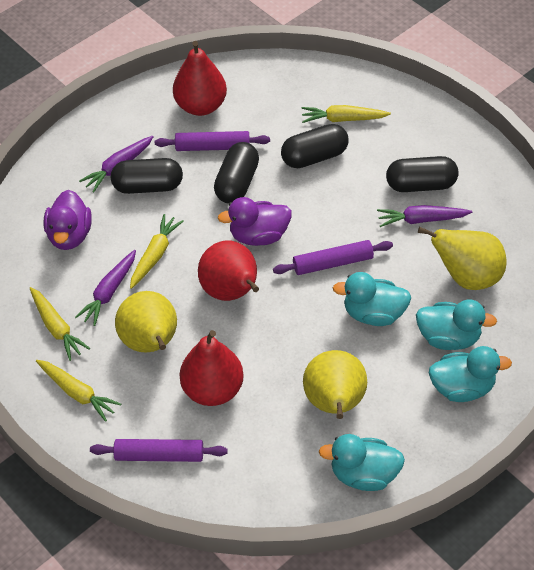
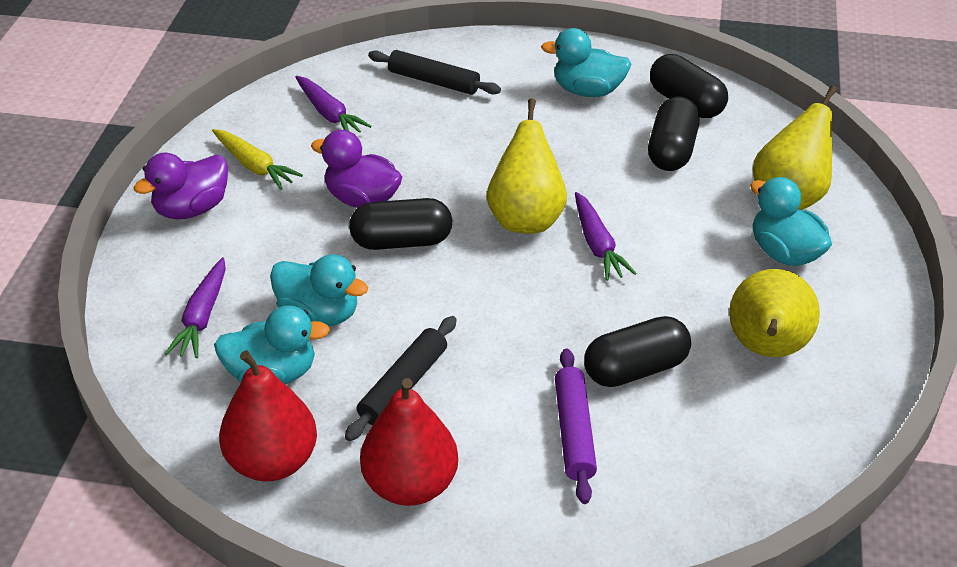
black rolling pin: 0 -> 2
purple rolling pin: 3 -> 1
red pear: 3 -> 2
yellow carrot: 4 -> 1

